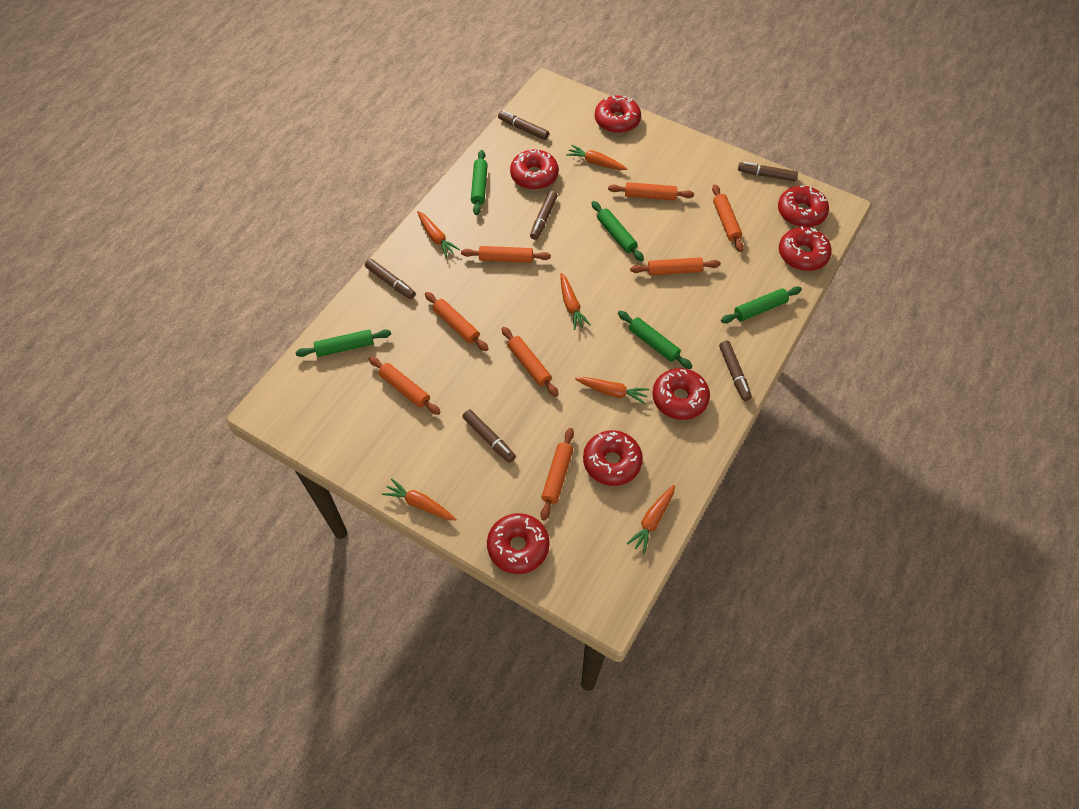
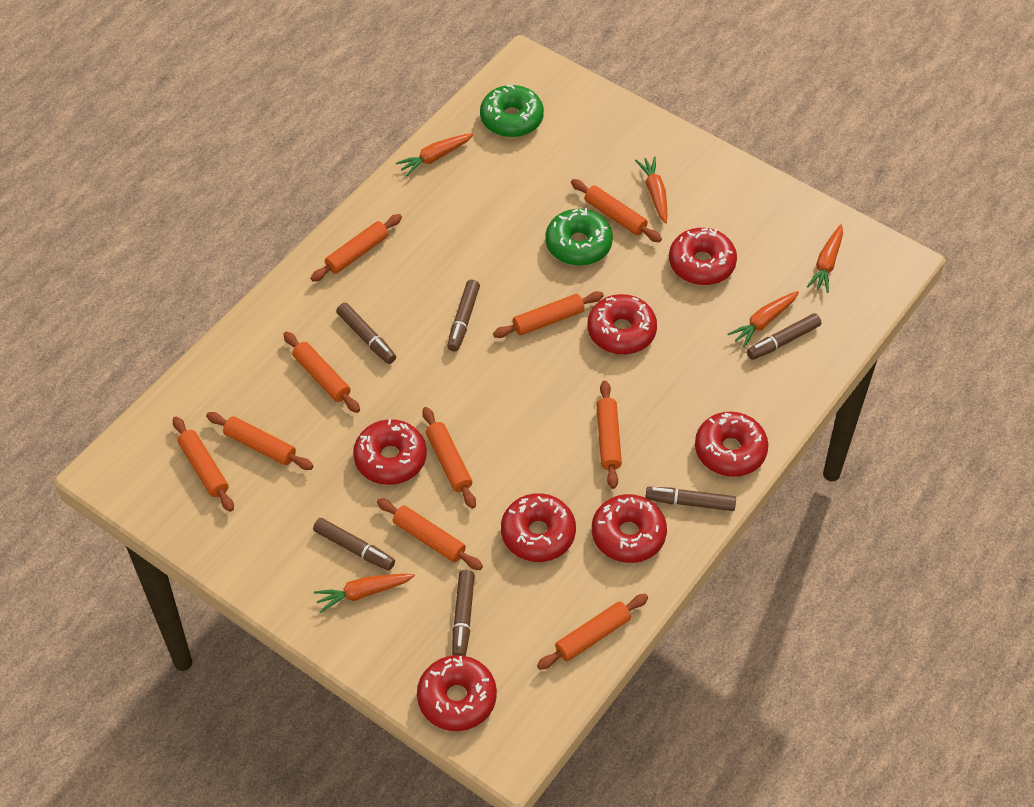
green donut: 0 -> 2
green rolling pin: 5 -> 0
orange carrot: 6 -> 5
orange rolling pin: 8 -> 10

